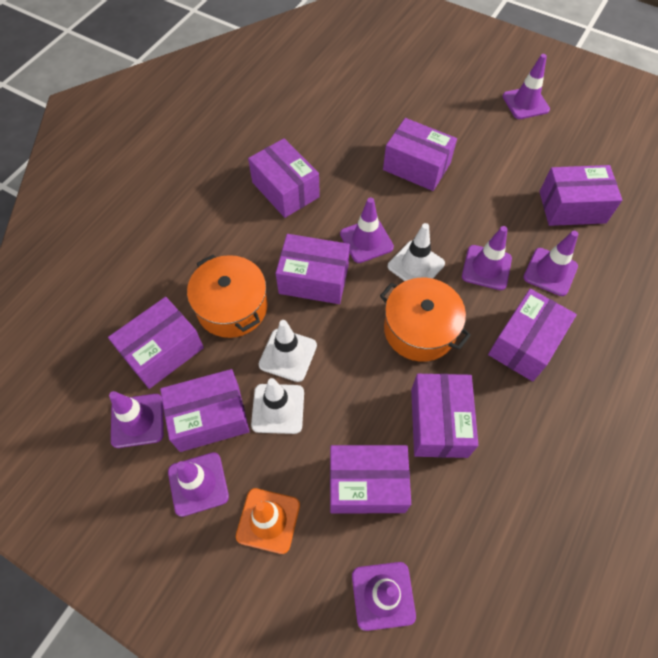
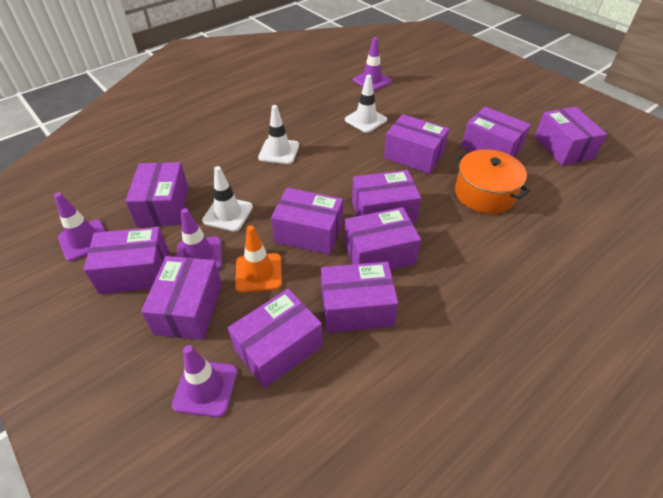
orange pot: 2 -> 1
purple box: 9 -> 11
purple traffic cone: 7 -> 4

